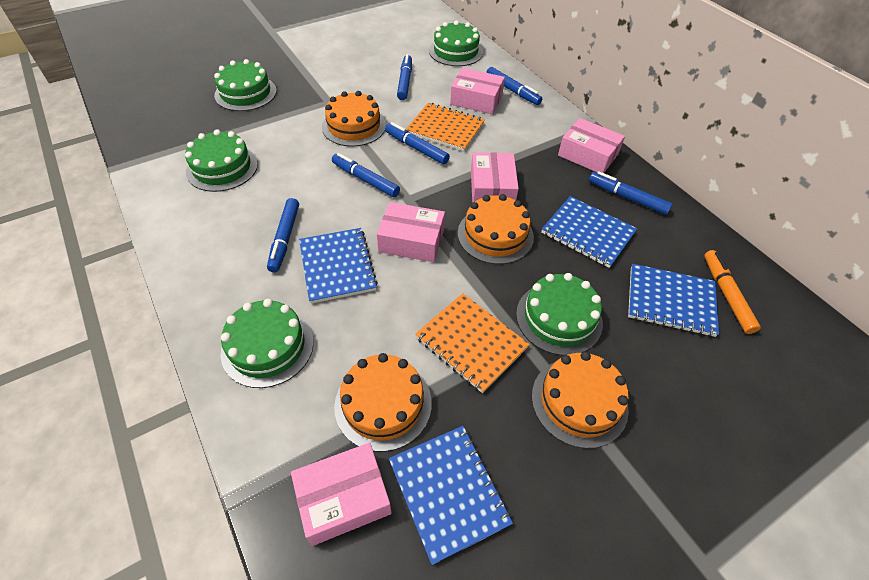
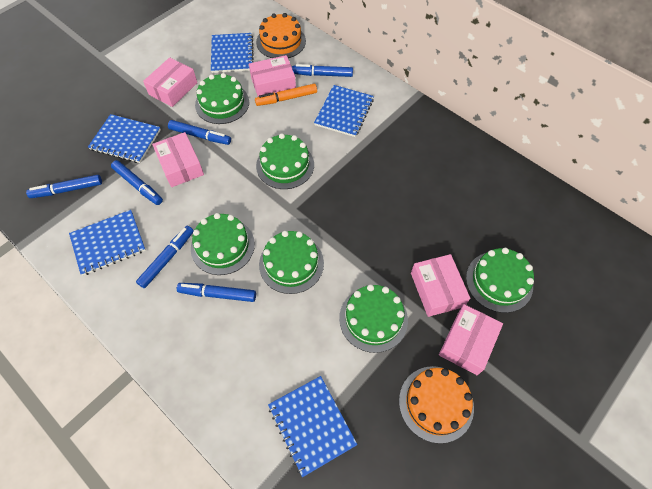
blue notebook: 4 -> 5
green cake: 5 -> 6
orange cake: 4 -> 2
orange notebook: 2 -> 0

